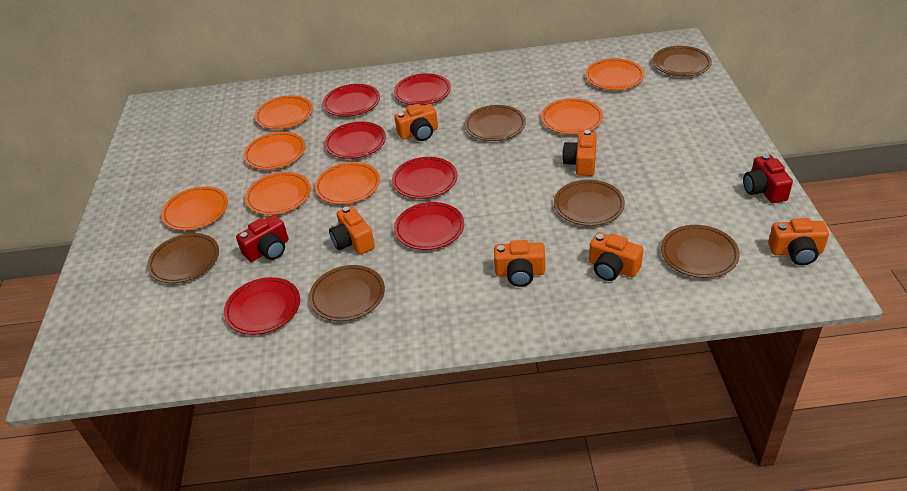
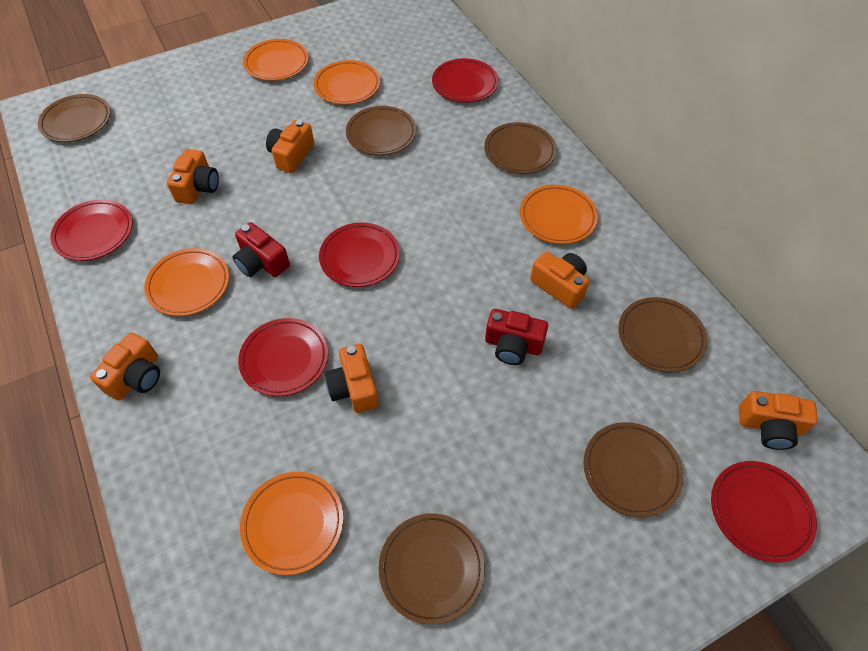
orange plate: 7 -> 5
red plate: 6 -> 5

